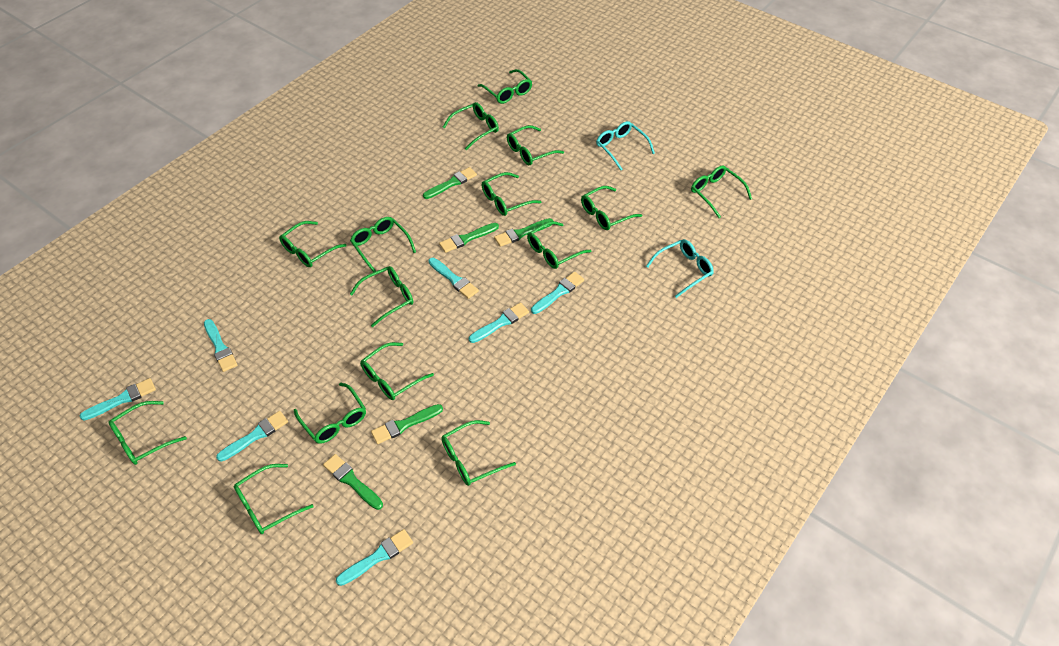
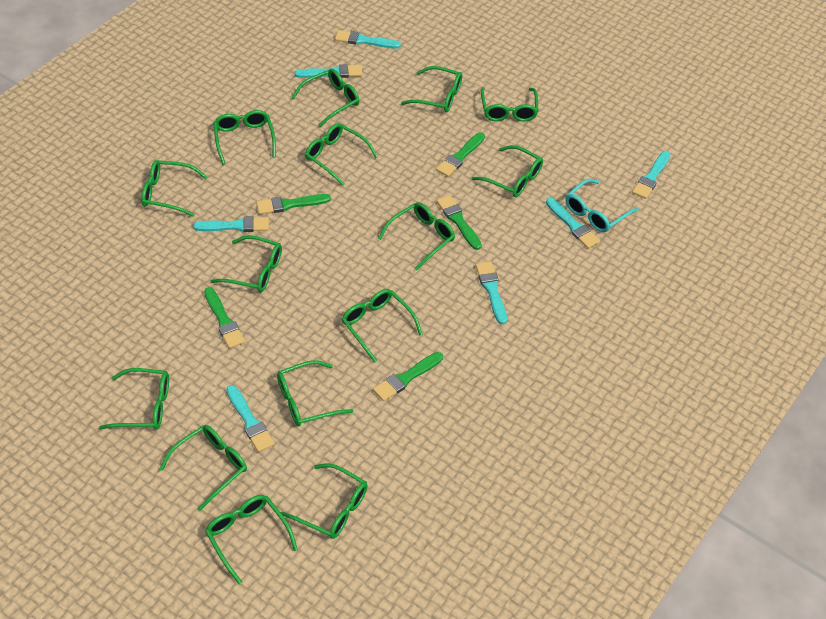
turquoise glasses: 2 -> 1

